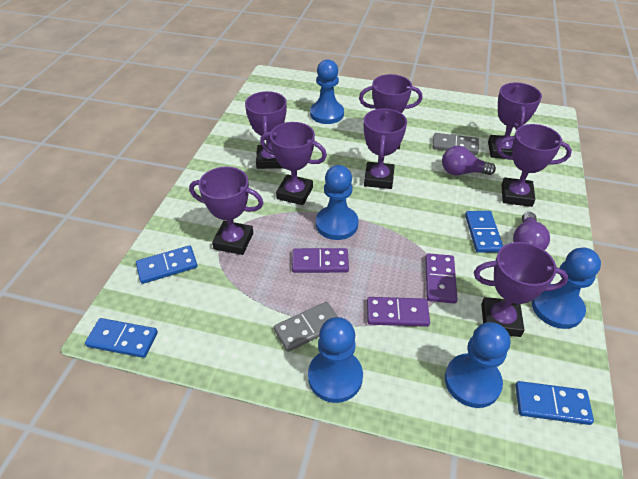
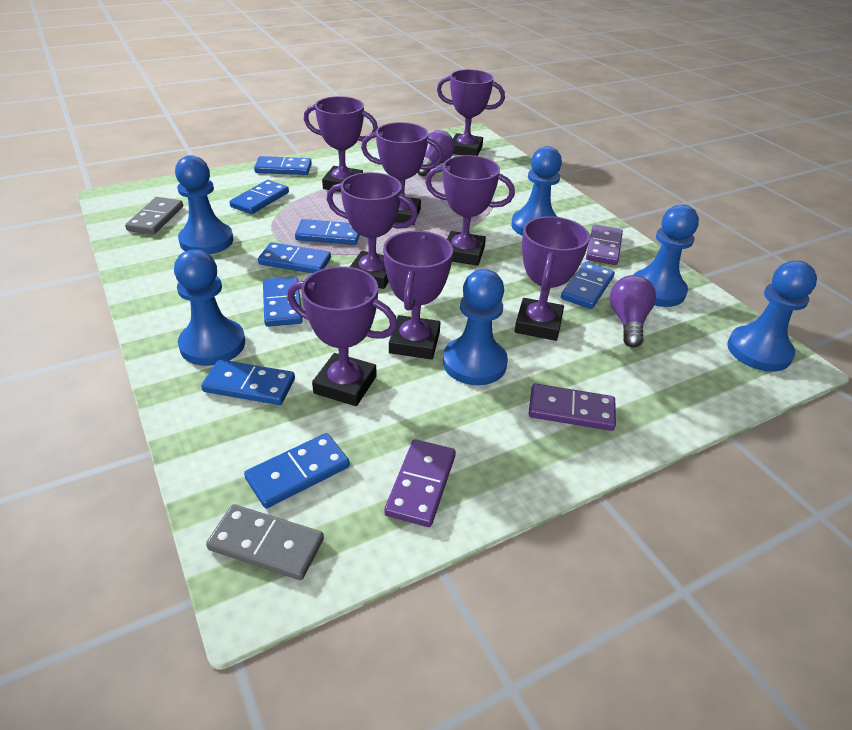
blue domino: 4 -> 8
blue pawn: 5 -> 6

